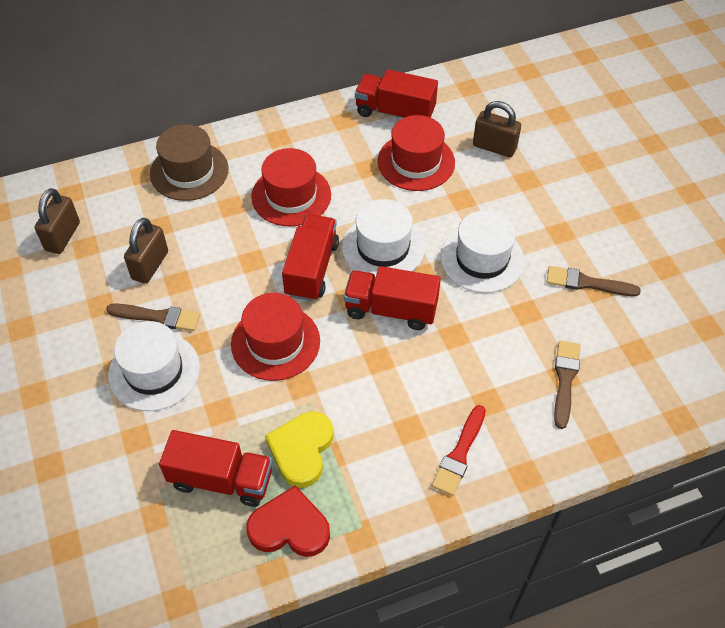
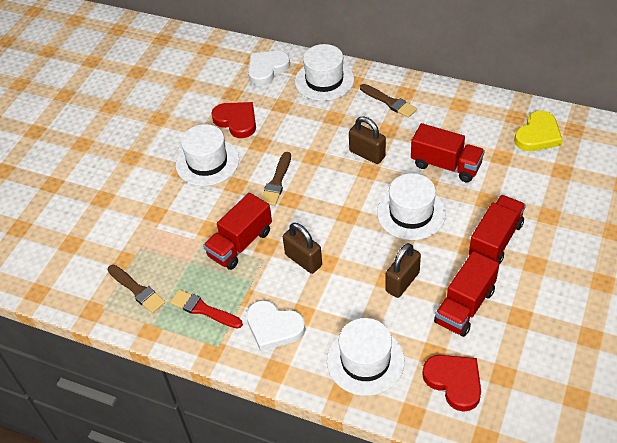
brown hat: 1 -> 0
red hat: 3 -> 0
red heart: 1 -> 2
white hat: 3 -> 4
white heart: 0 -> 2

